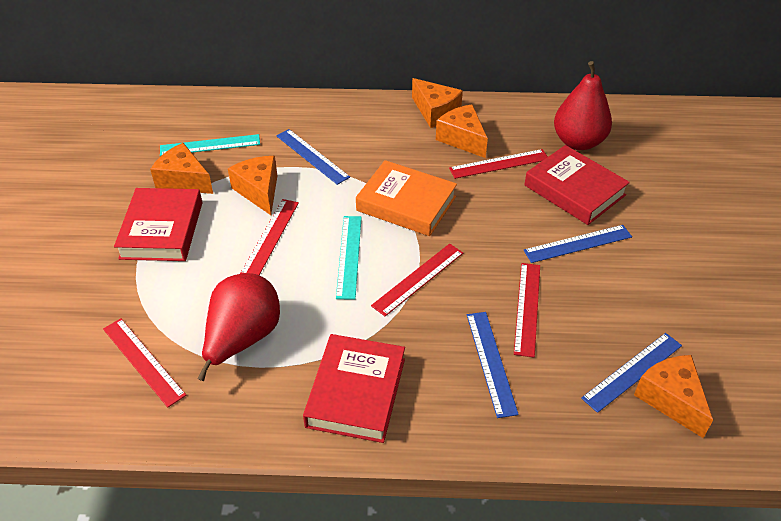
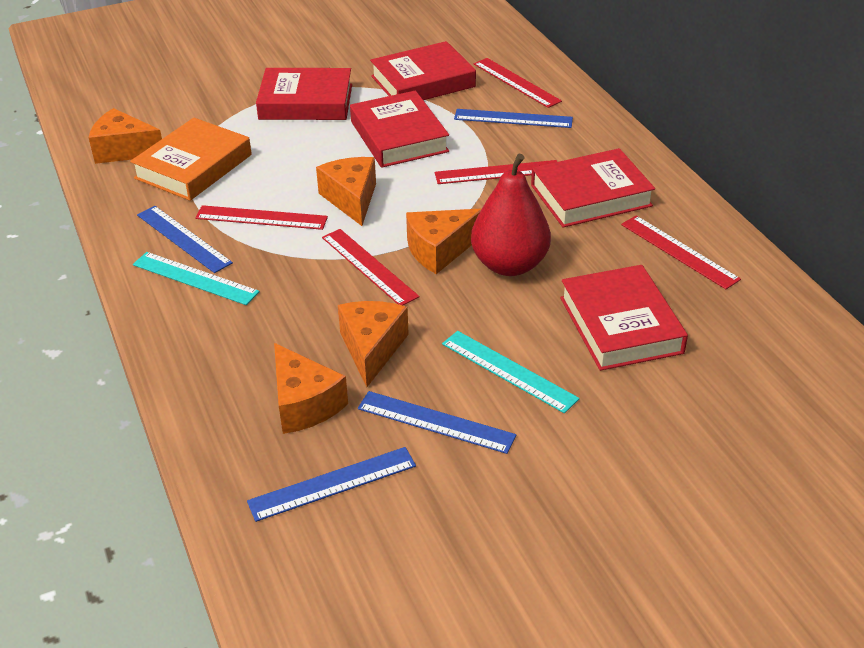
red book: 3 -> 5
red pear: 2 -> 1

